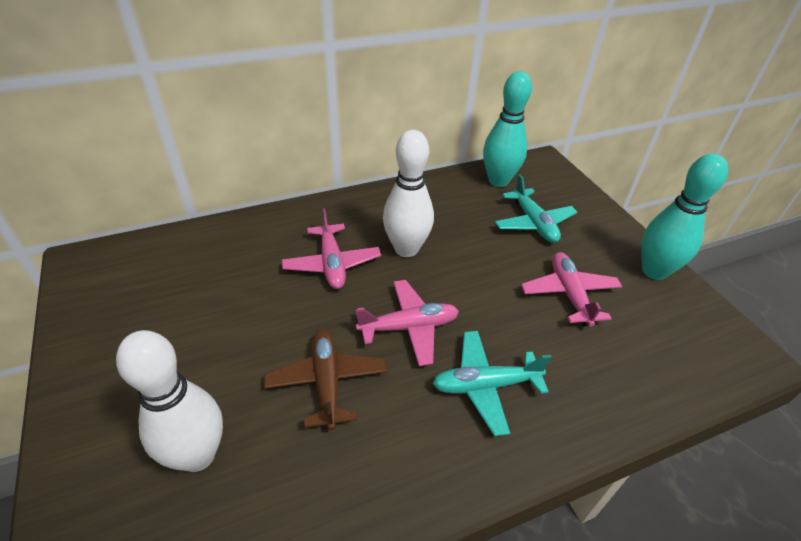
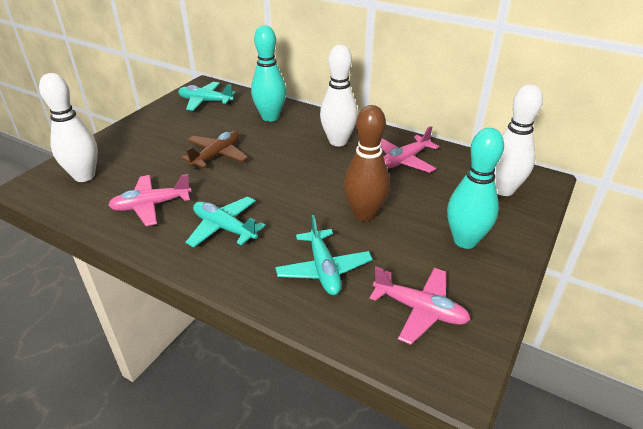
brown bowling pin: 0 -> 1
turquoise plane: 2 -> 3
white bowling pin: 2 -> 3

